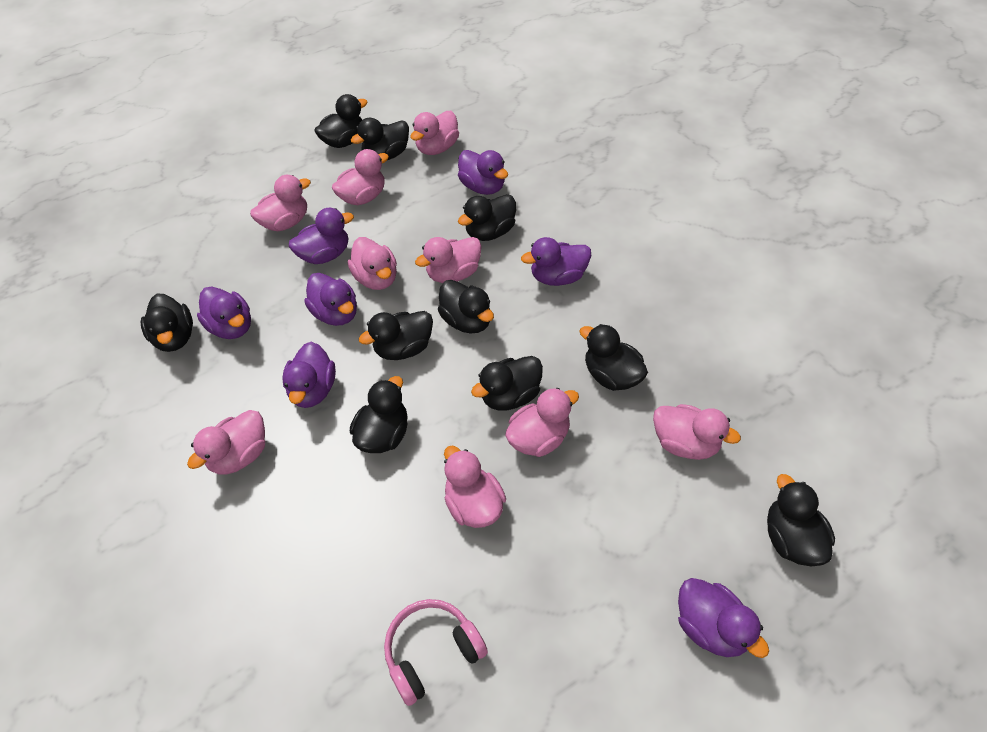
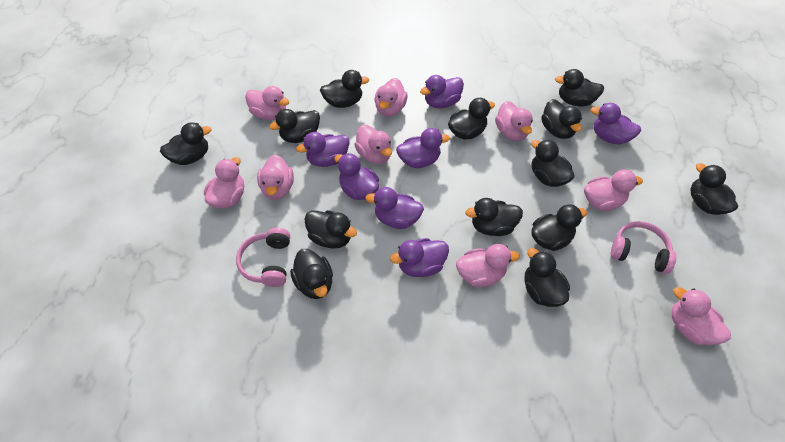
black duck: 10 -> 13
pink headphones: 1 -> 2

